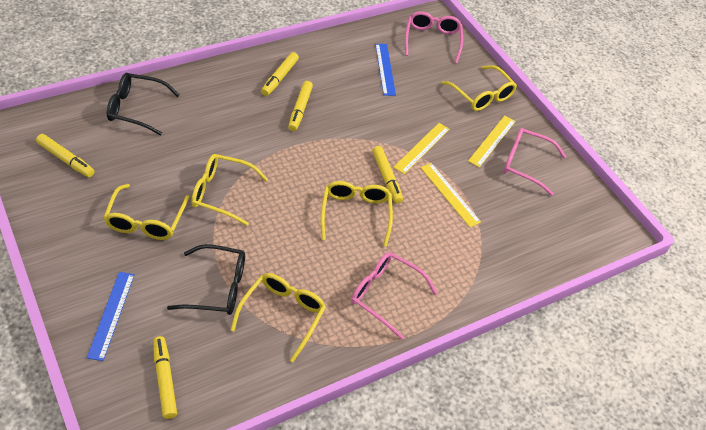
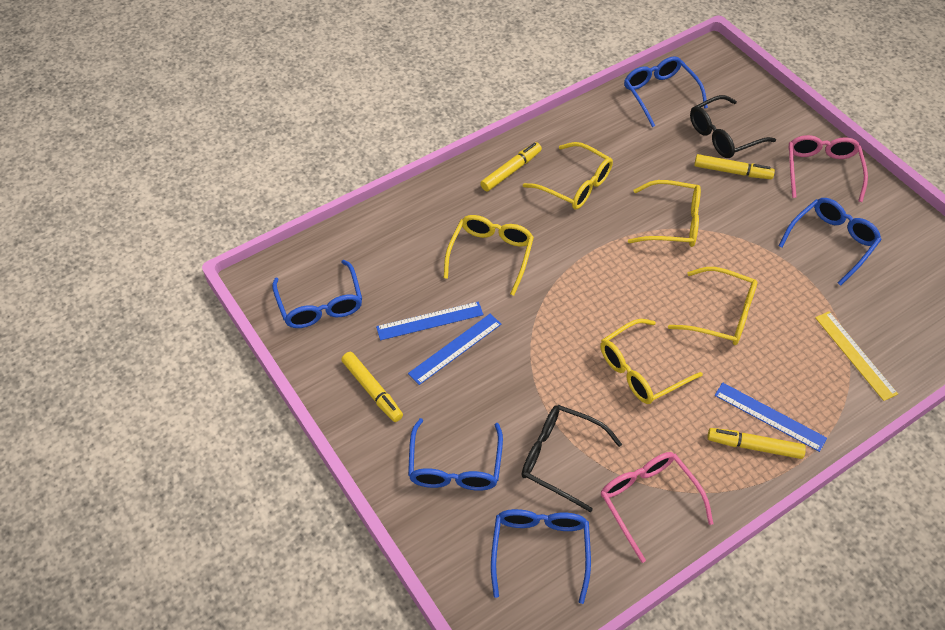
blue glasses: 0 -> 5
blue ruler: 2 -> 3
pink glasses: 3 -> 2
yellow marker: 5 -> 4
yellow ruler: 3 -> 1

